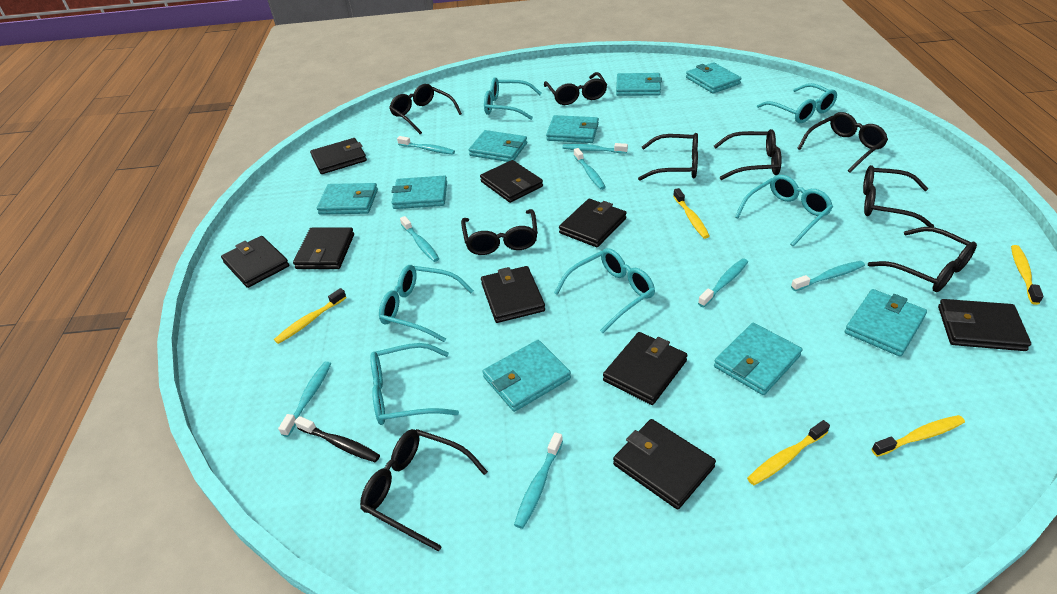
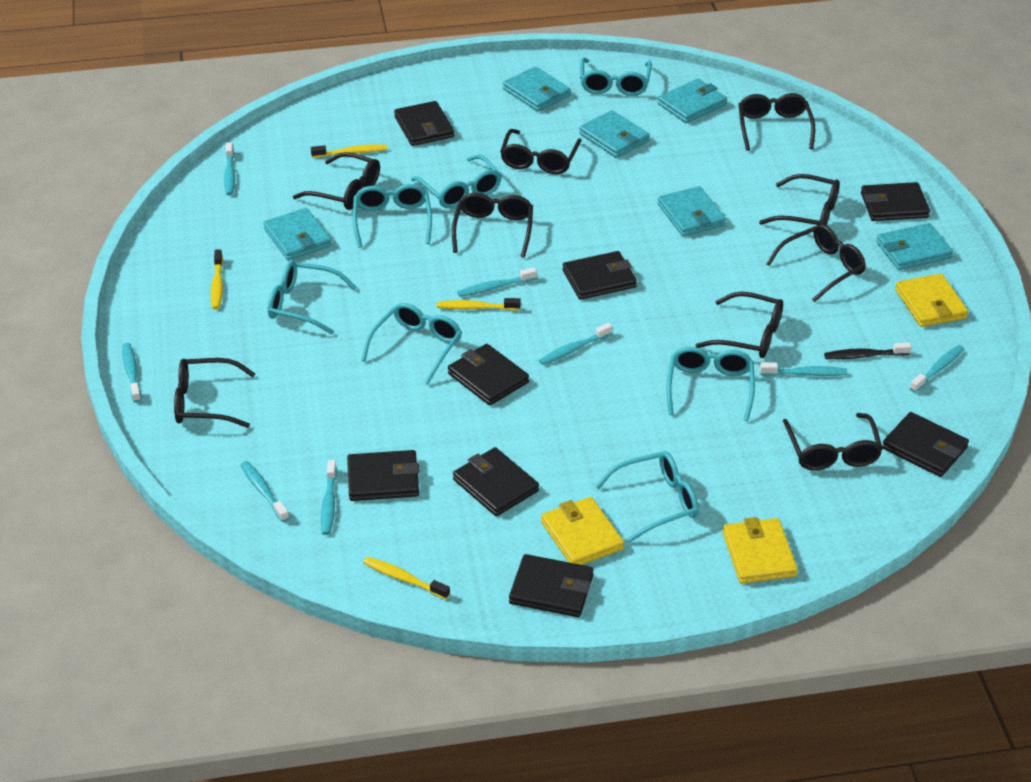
black wallet: 9 -> 8
turquoise glasses: 6 -> 7
turquoise wallet: 9 -> 6
yellow toothbrush: 5 -> 4
yellow wallet: 0 -> 3

